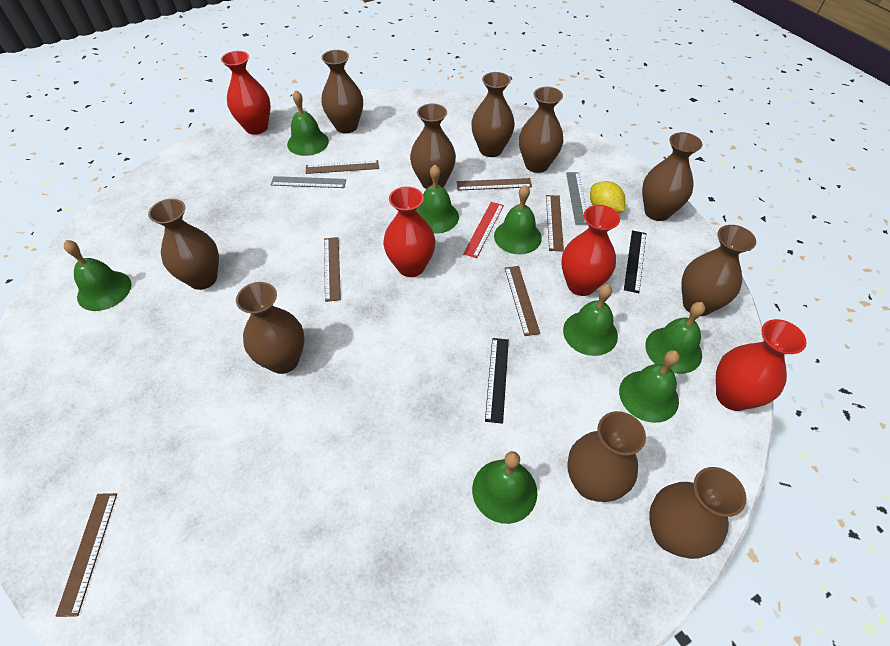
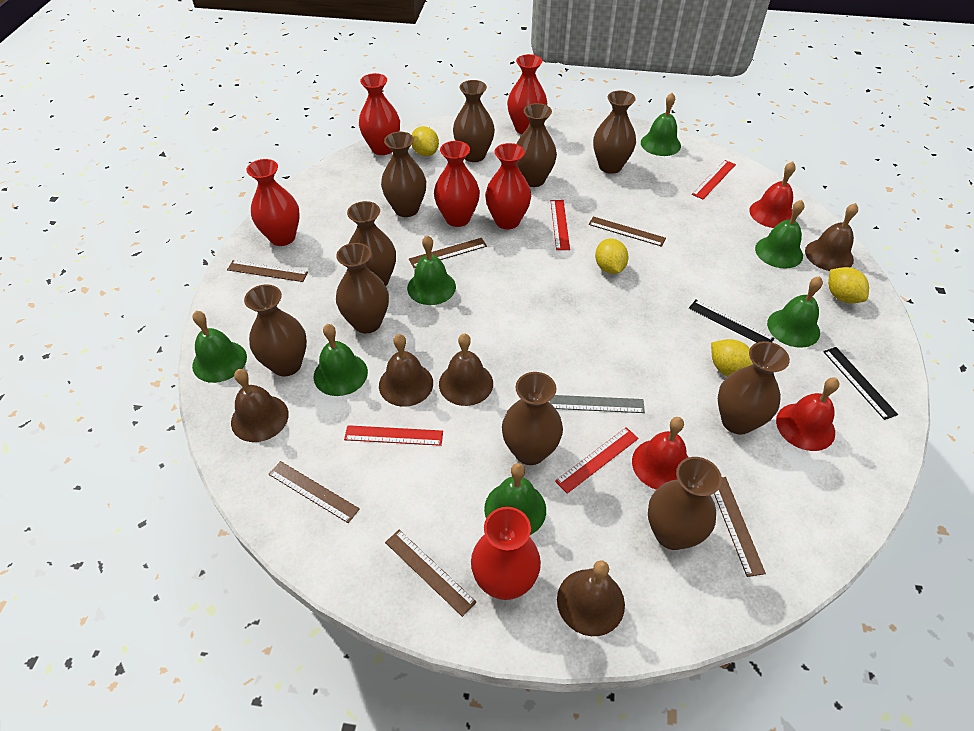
brown bell: 0 -> 5
green bell: 8 -> 7
grey ruler: 2 -> 1
red bell: 0 -> 3
red ruler: 1 -> 4
red vase: 4 -> 6
yellow lemon: 1 -> 4

